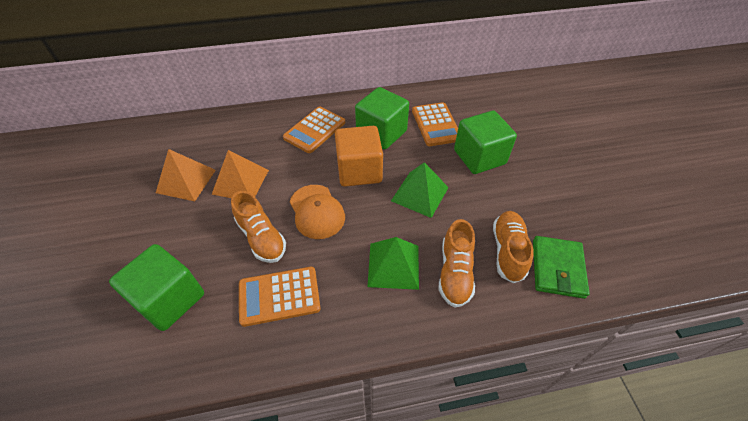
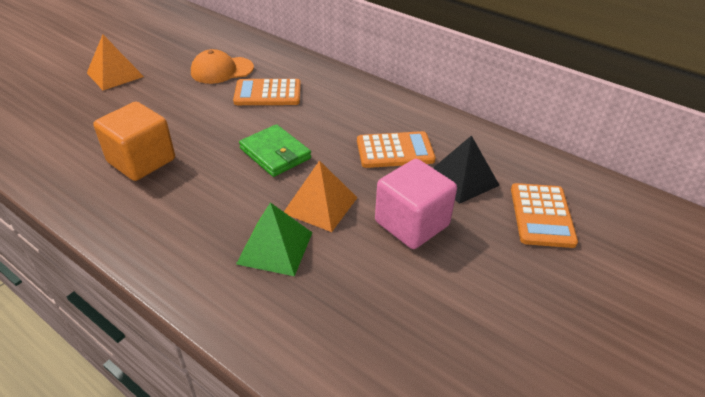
black pyramid: 0 -> 1
green cube: 3 -> 0
green pyramid: 2 -> 1
orange shoe: 3 -> 0
pink cube: 0 -> 1

